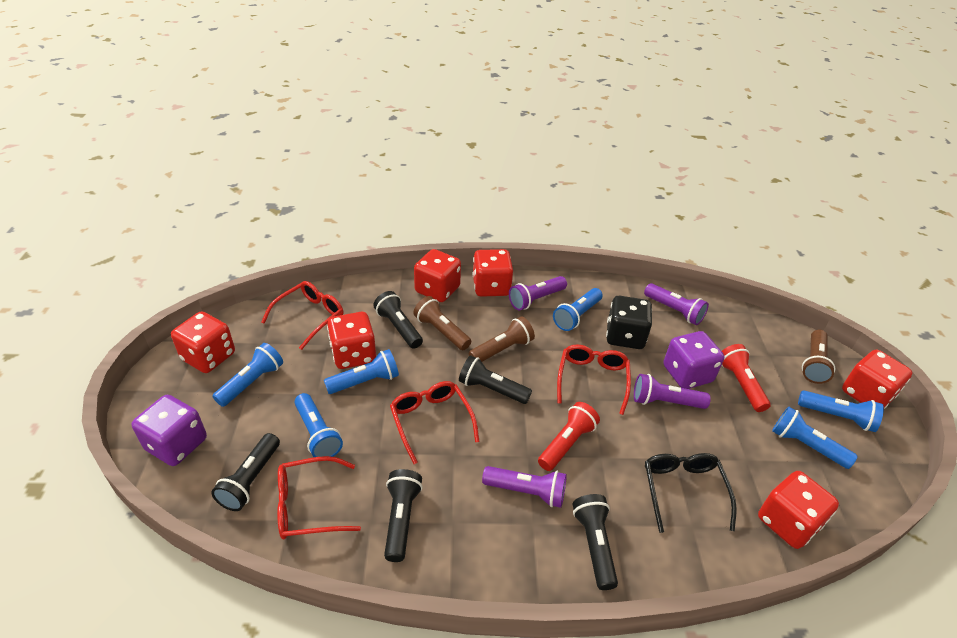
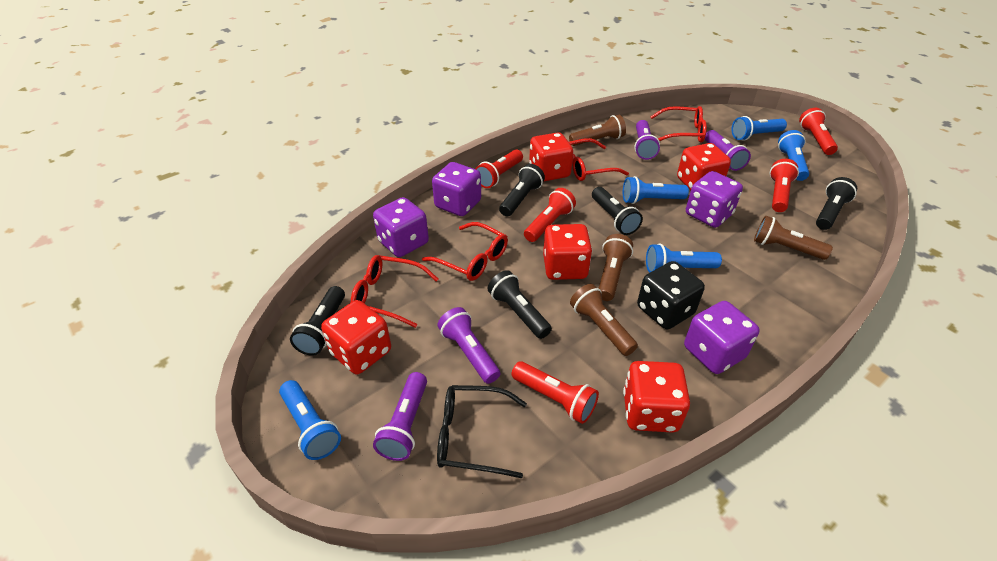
blue flashlight: 6 -> 5
brown flashlight: 3 -> 4
purple dice: 2 -> 4
red dice: 6 -> 5
red flashlight: 2 -> 5

